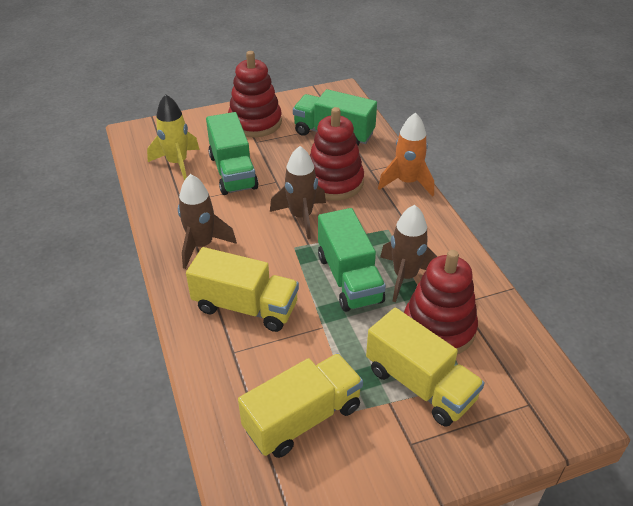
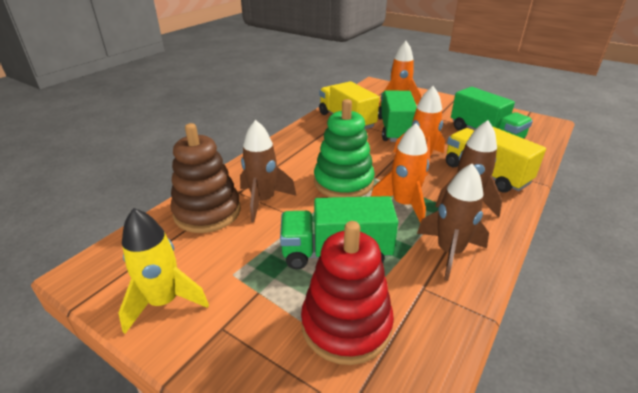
brown stacking toy: 0 -> 1
green stacking toy: 0 -> 1
orange rocket: 1 -> 3
red stacking toy: 3 -> 1
yellow truck: 3 -> 2

